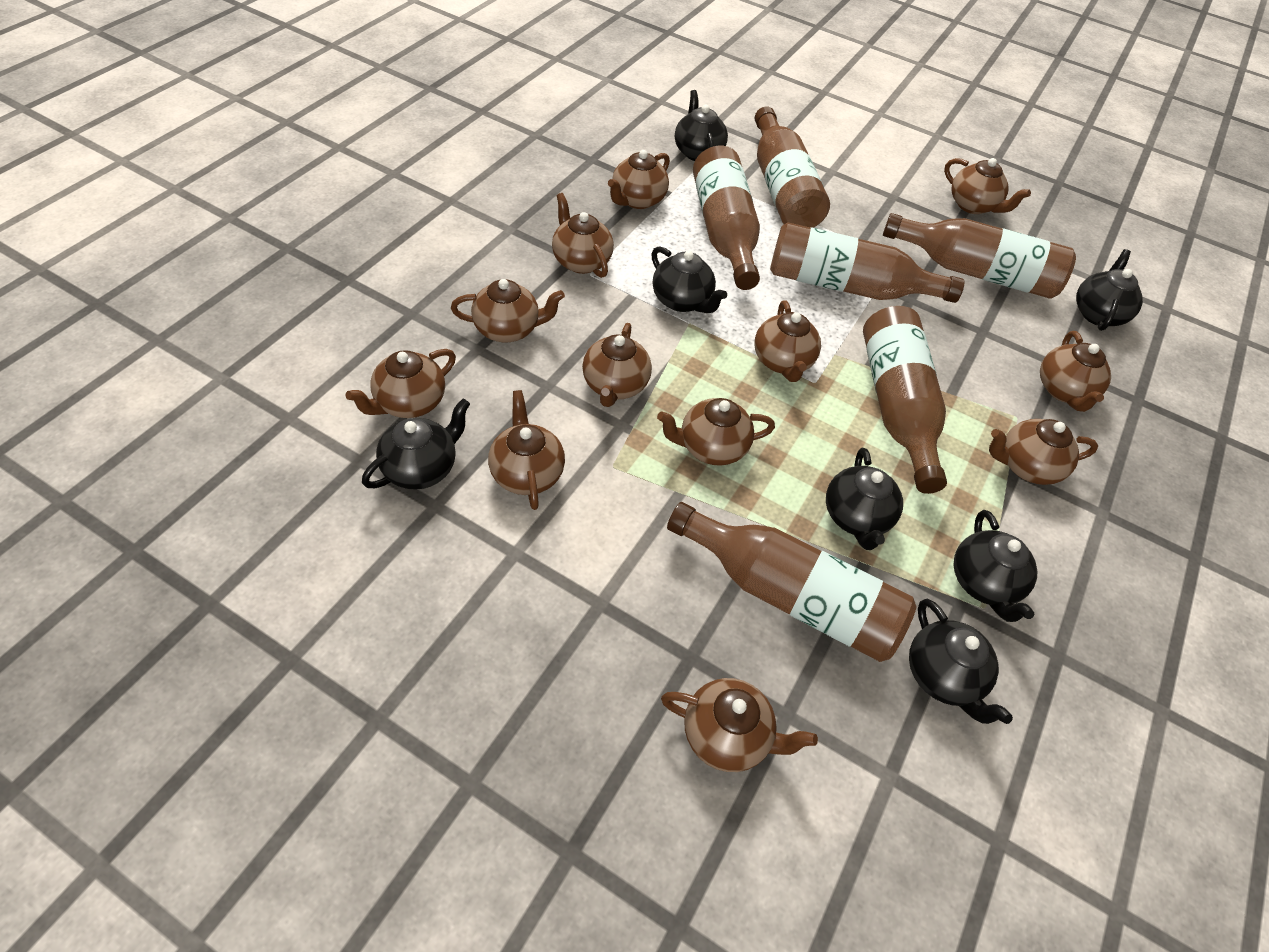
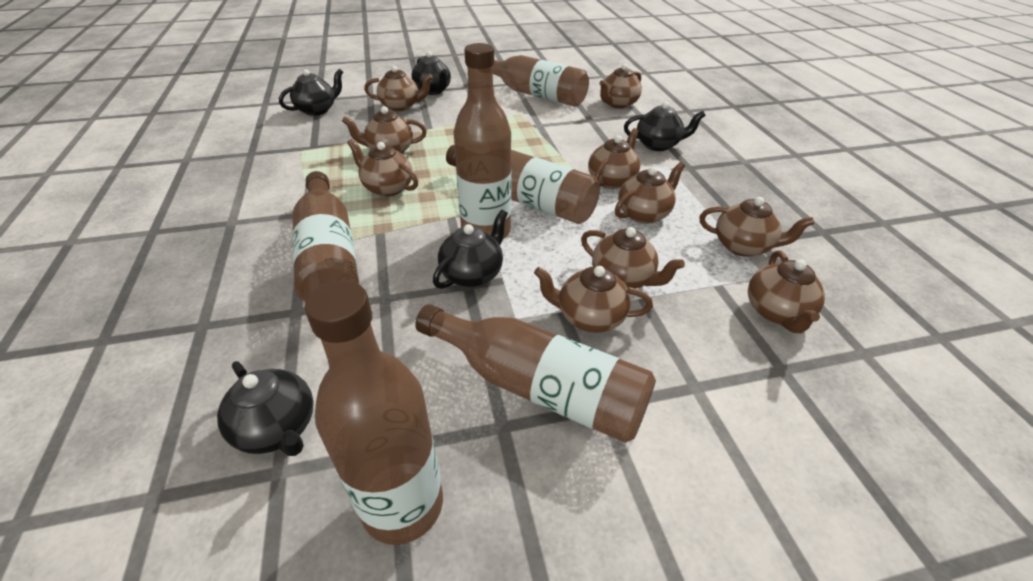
black teapot: 7 -> 5
brown teapot: 12 -> 10

